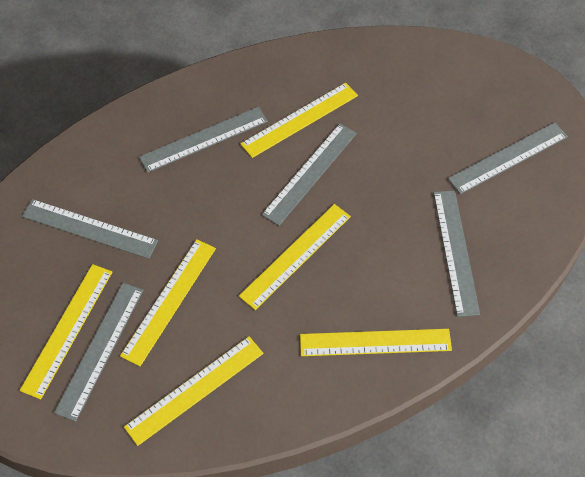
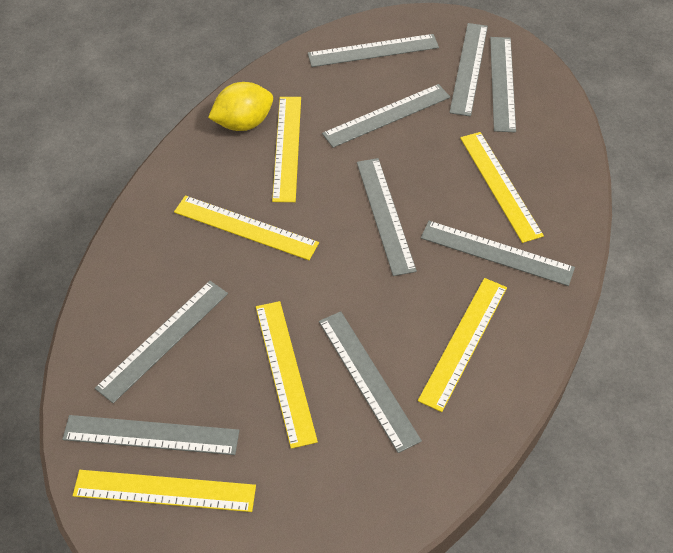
grey ruler: 6 -> 9
yellow lemon: 0 -> 1

